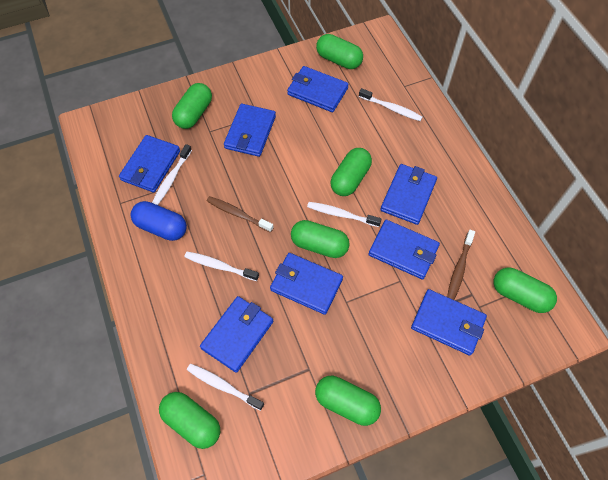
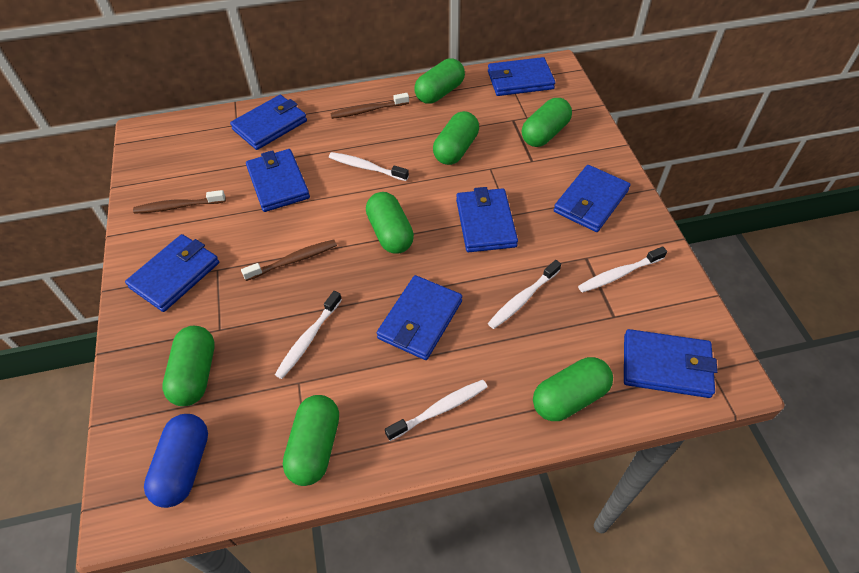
brown toothbrush: 2 -> 3

